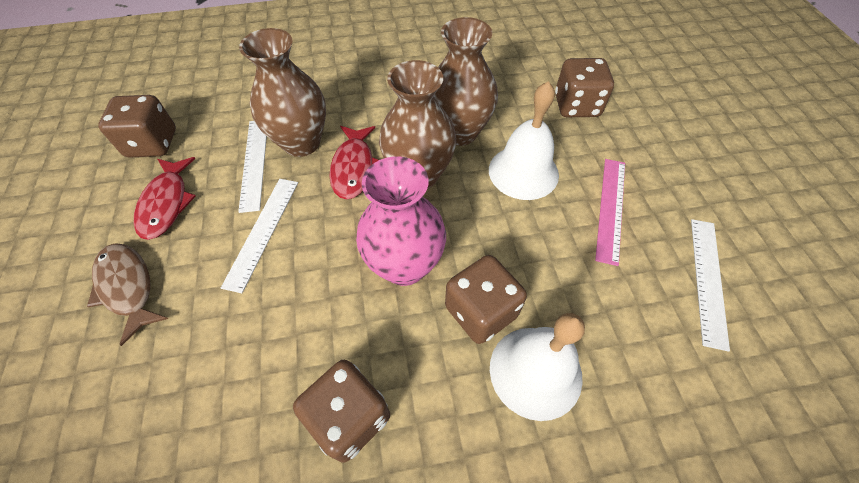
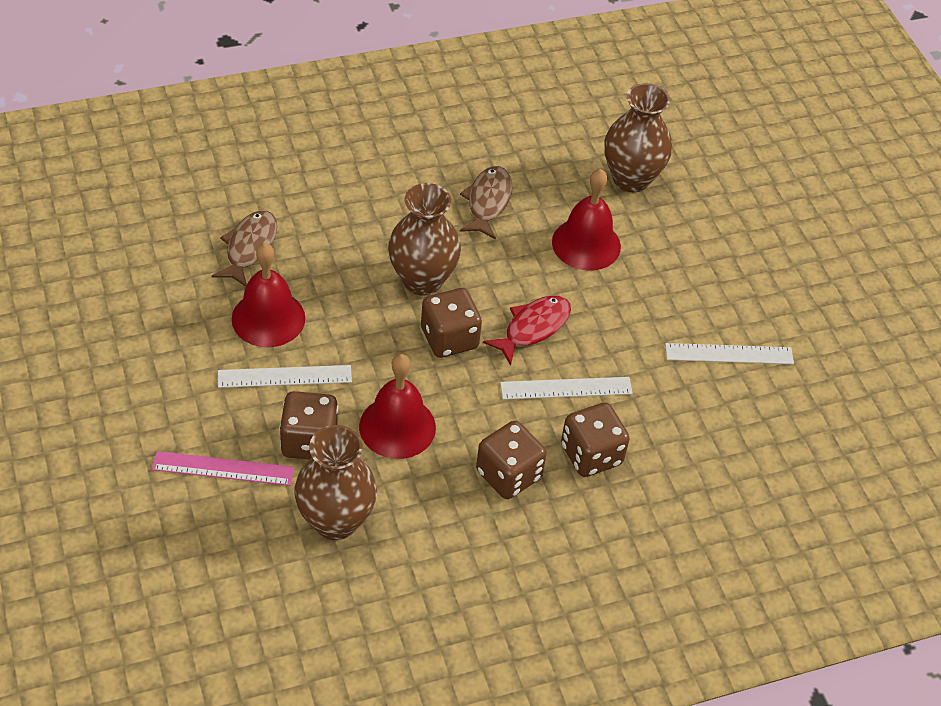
brown fish: 1 -> 2
pink vase: 1 -> 0
red bell: 0 -> 3
red fish: 2 -> 1
white bell: 2 -> 0

